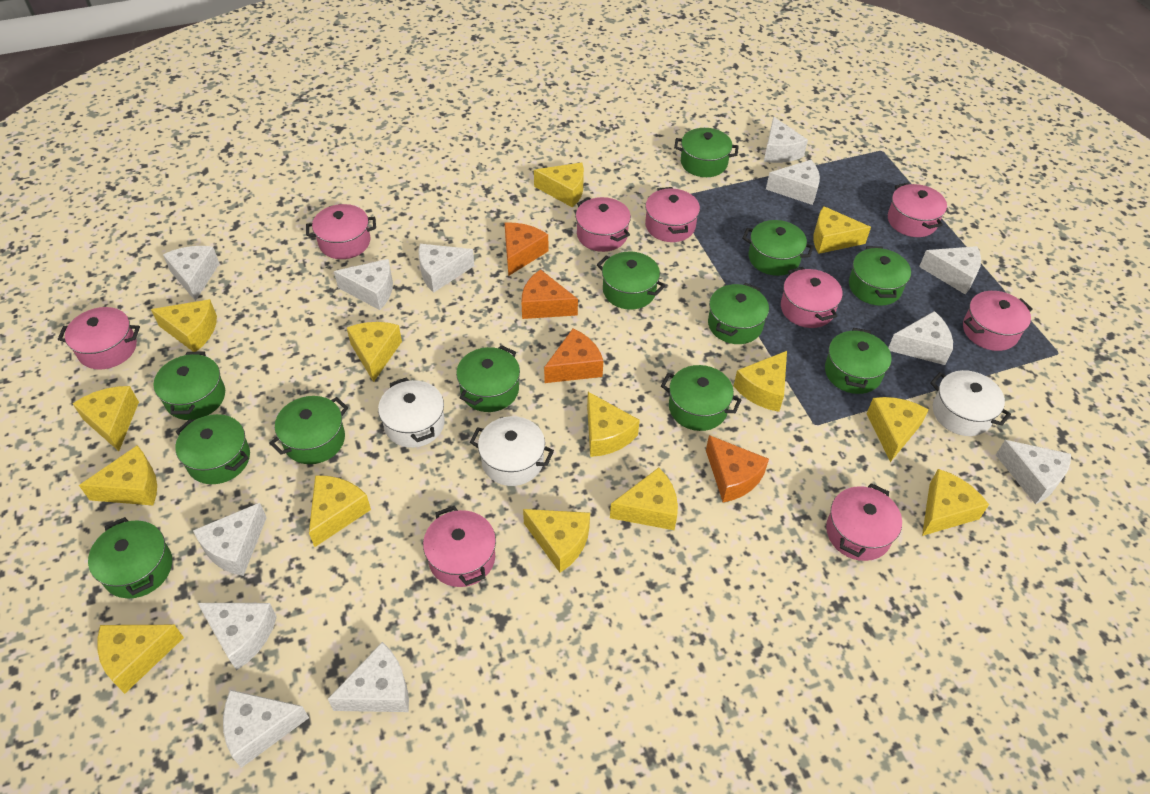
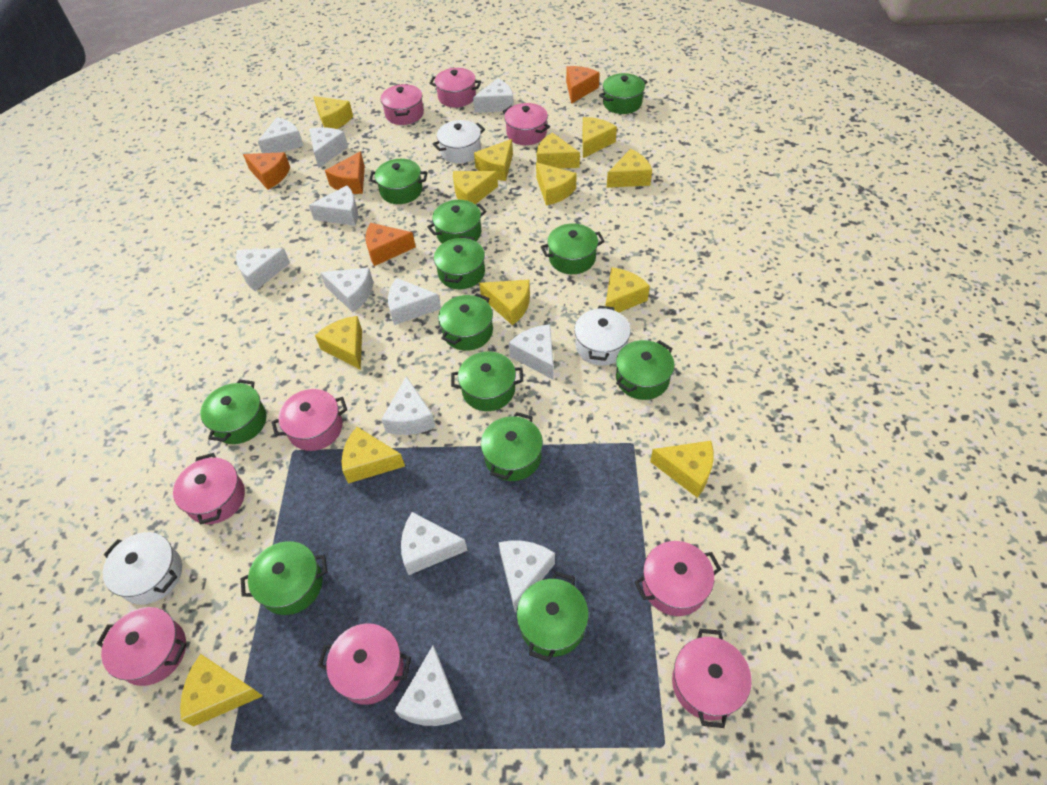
yellow cheese: 14 -> 13

